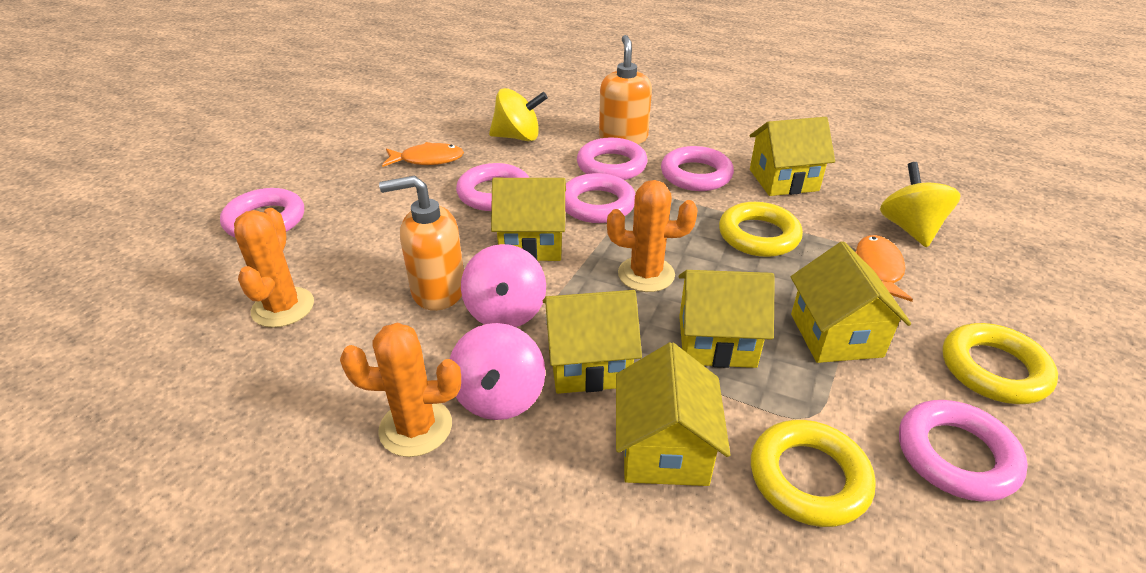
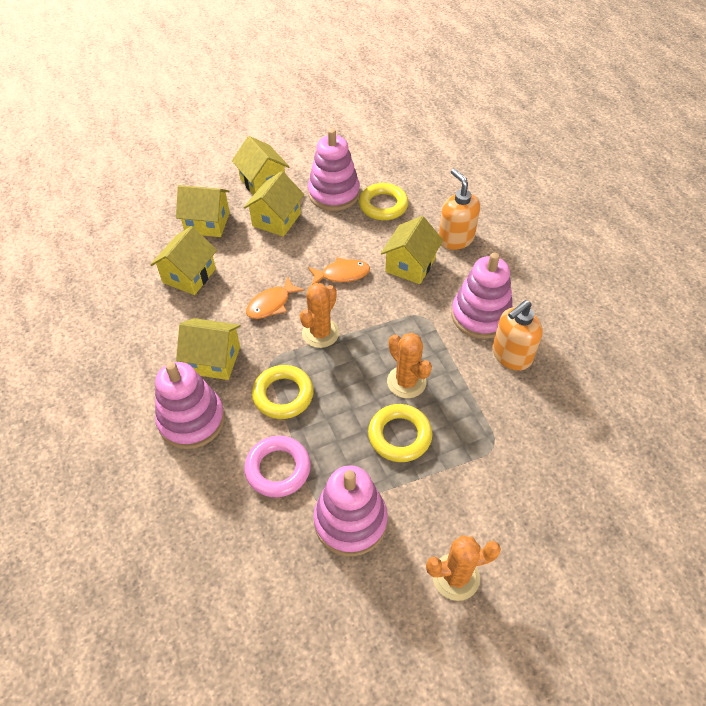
pink ring: 6 -> 1
pink spinning top: 2 -> 0
pink stacking toy: 0 -> 4
yellow spinning top: 2 -> 0

